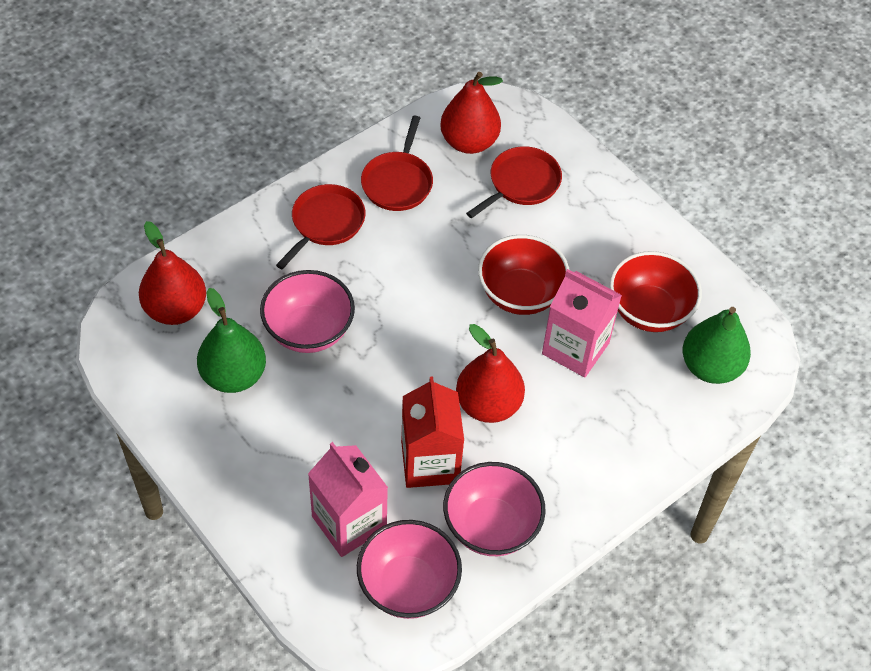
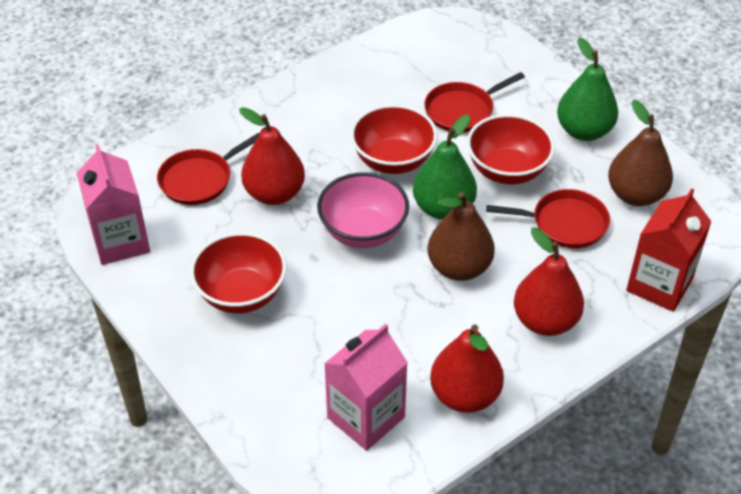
brown pear: 0 -> 2
pink bowl: 3 -> 1
red bowl: 2 -> 3

